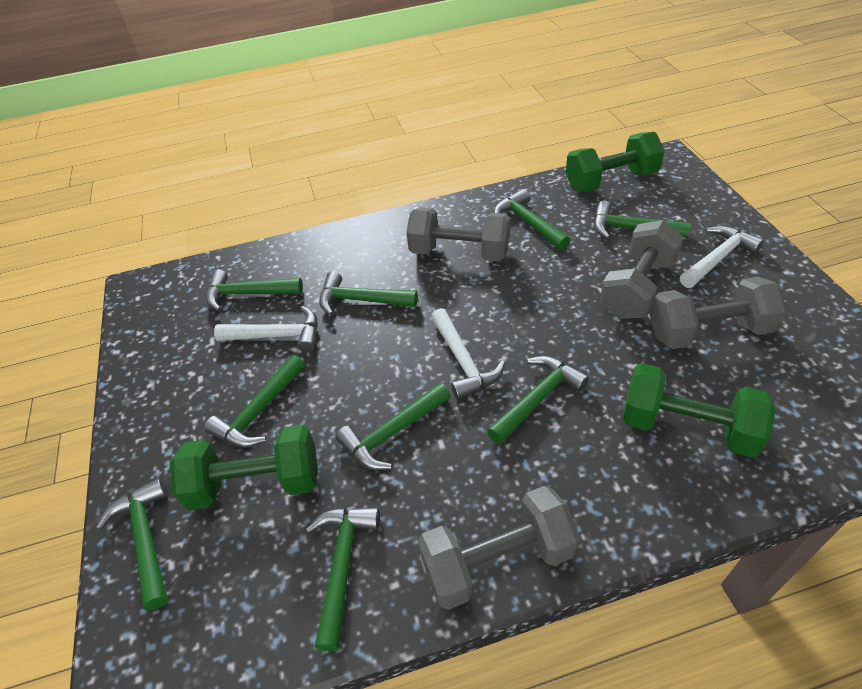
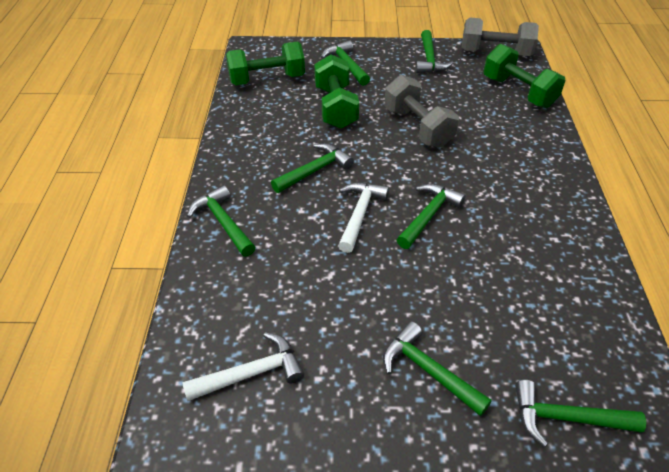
green hammer: 9 -> 7
grey dumbbell: 4 -> 2
white hammer: 3 -> 2

